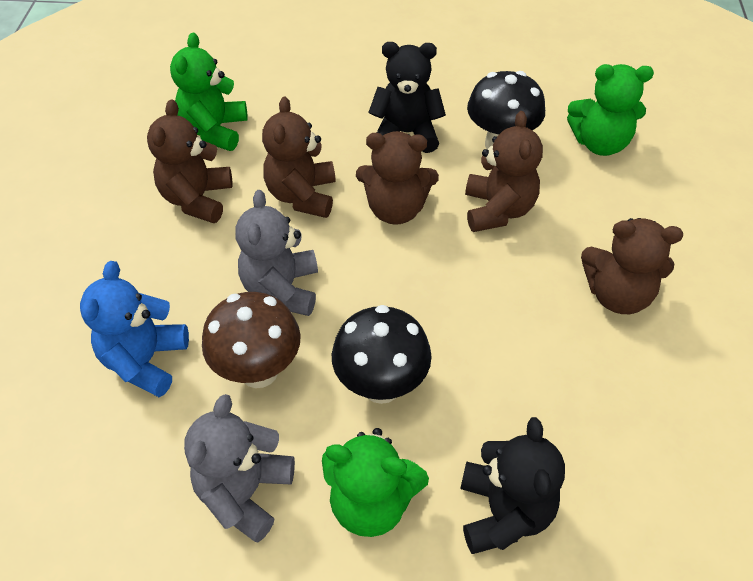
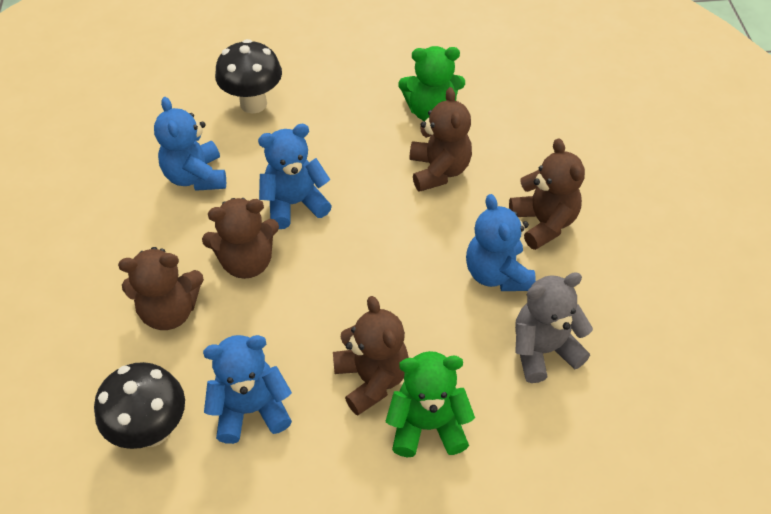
black teddy bear: 2 -> 0
blue teddy bear: 1 -> 4
brown mushroom: 1 -> 0
green teddy bear: 3 -> 2
grey teddy bear: 2 -> 1

